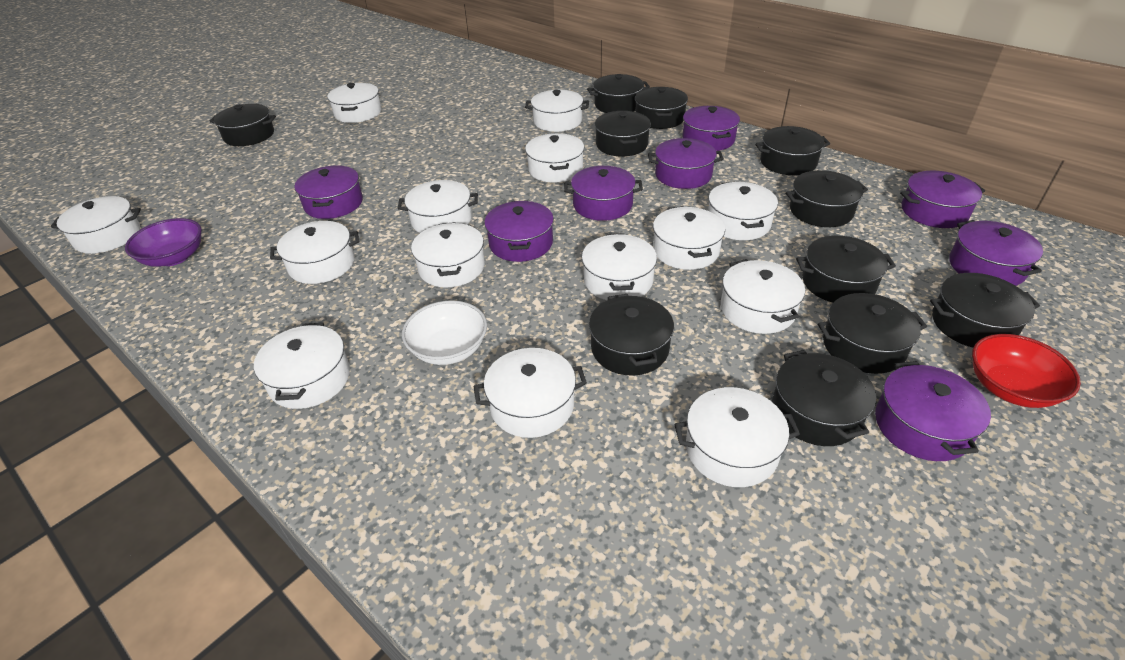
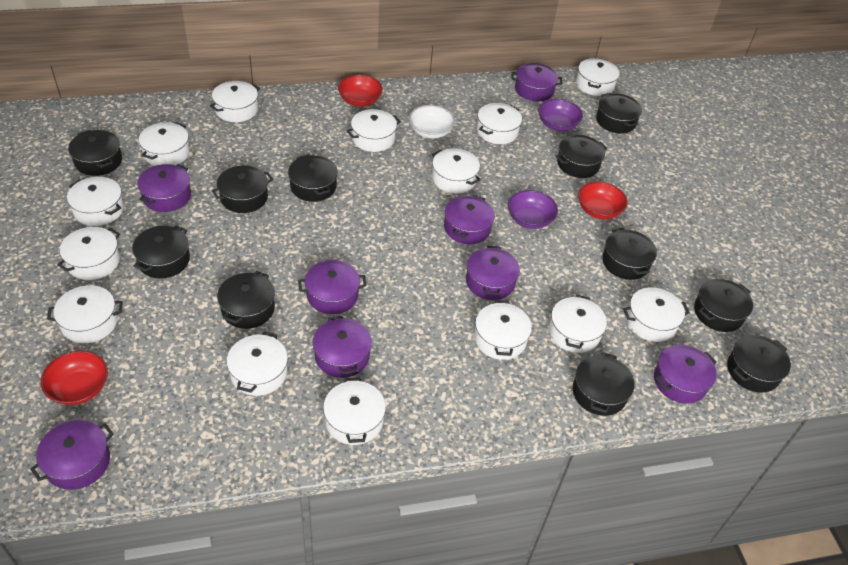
purple bowl: 1 -> 2
red bowl: 1 -> 3

